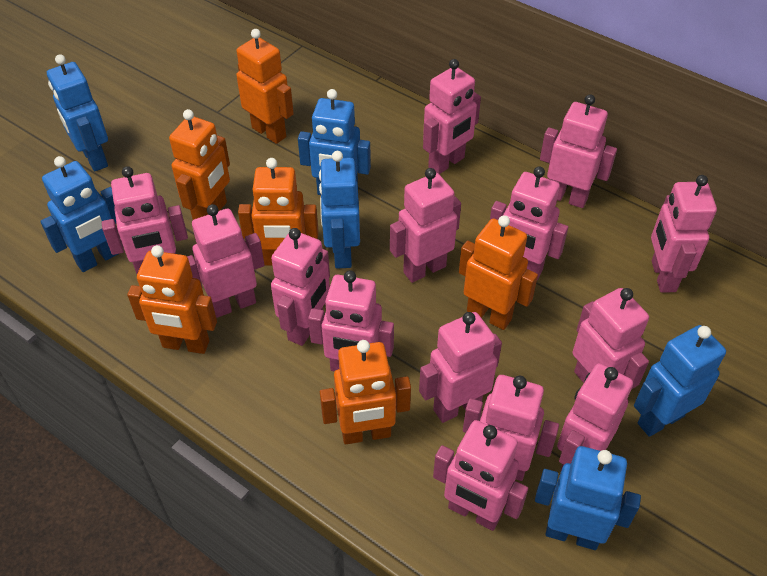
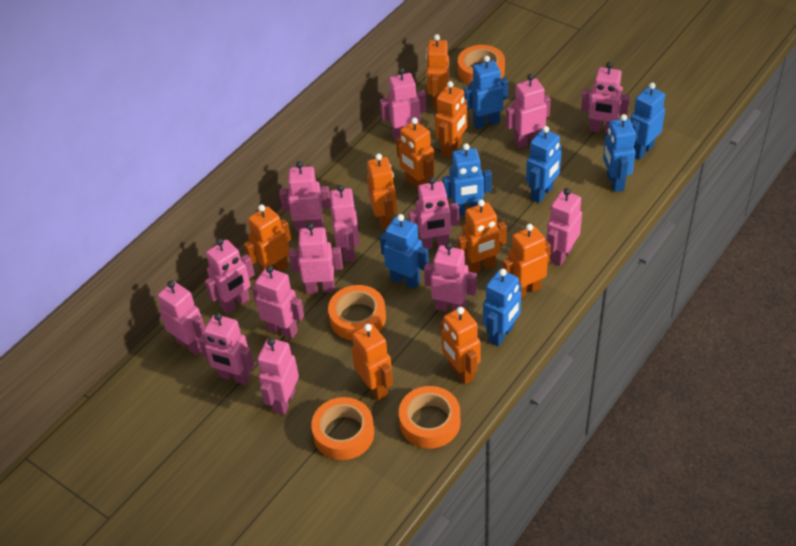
blue robot: 6 -> 7
orange robot: 6 -> 9
orange tape: 0 -> 4

